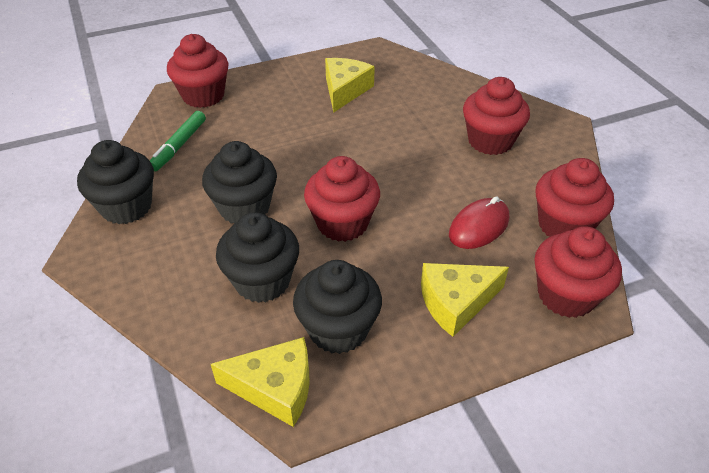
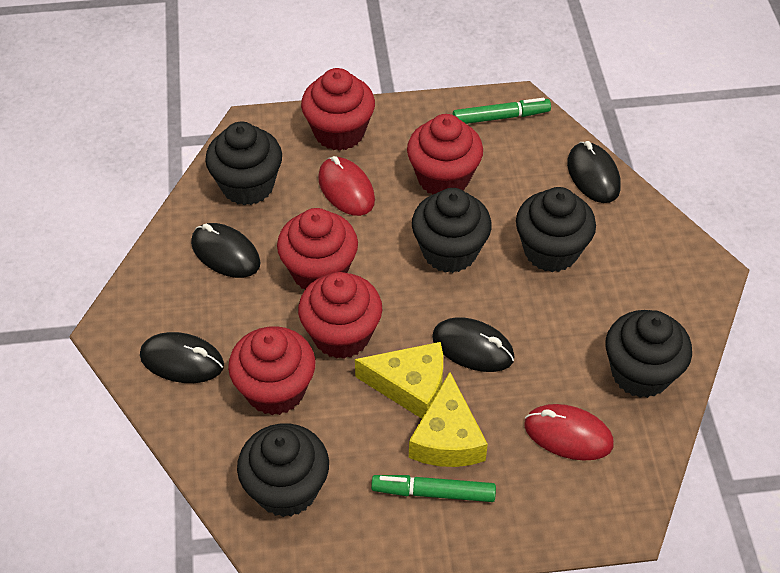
black cupcake: 4 -> 5
black mouse: 0 -> 4
green marker: 1 -> 2
red mouse: 1 -> 2
yellow cheese: 3 -> 2

